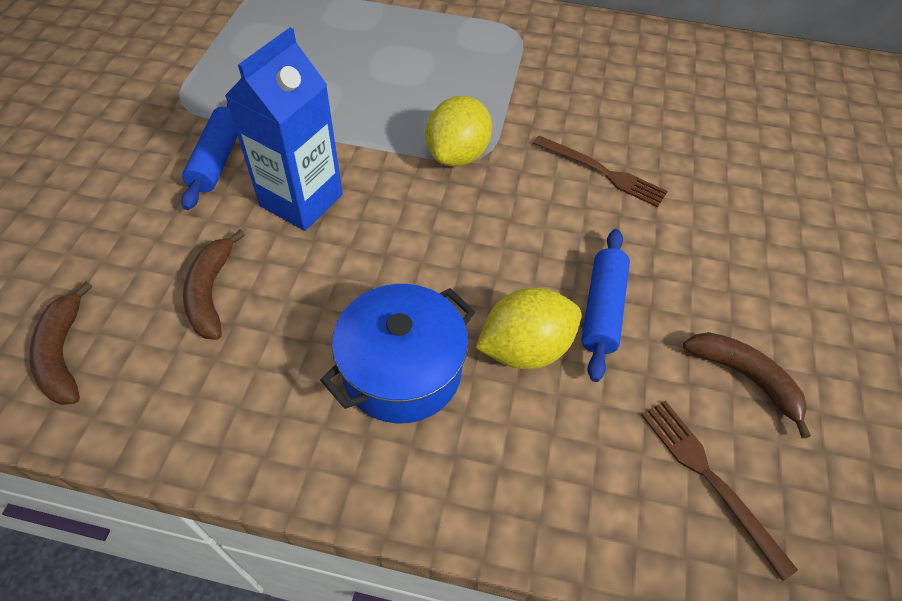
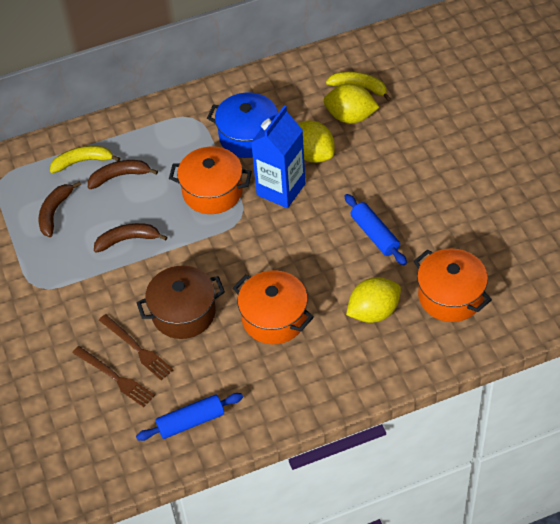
brown pot: 0 -> 1
orange pot: 0 -> 3
yellow banana: 0 -> 2
yellow lemon: 2 -> 3

